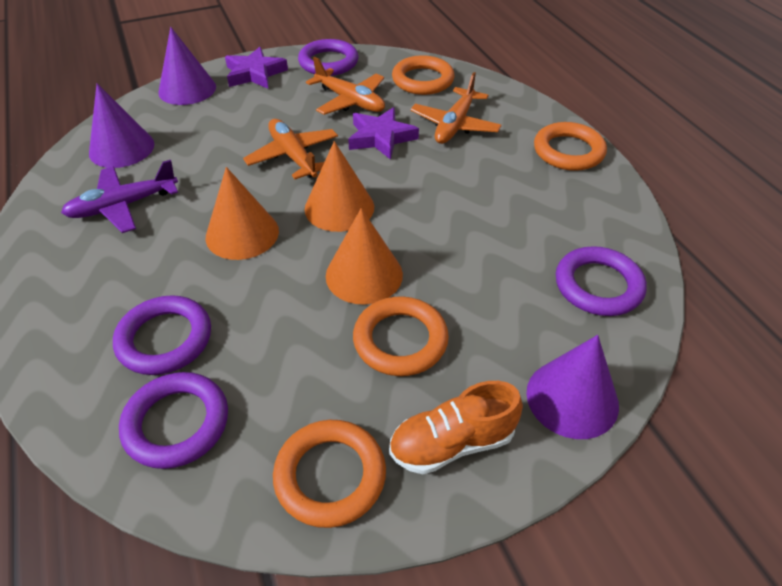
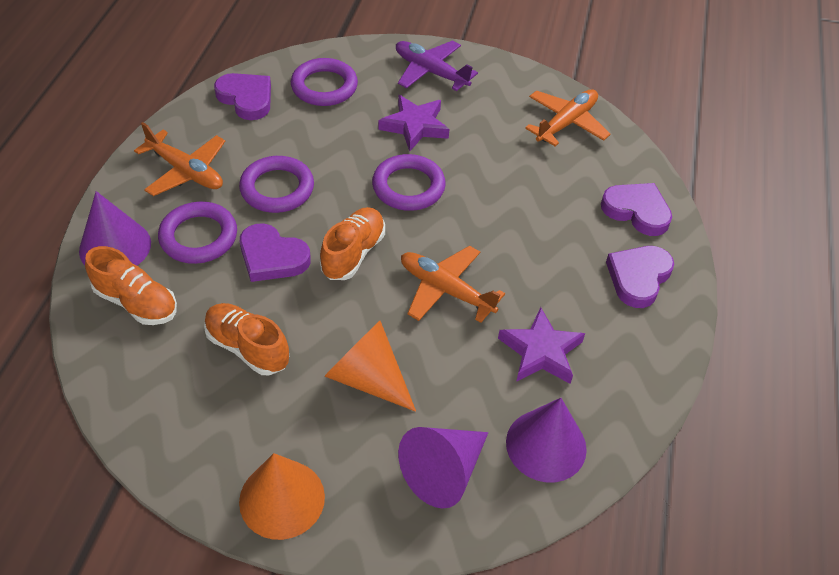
orange cone: 3 -> 2
orange ring: 4 -> 0
orange shoe: 1 -> 3
purple heart: 0 -> 4

